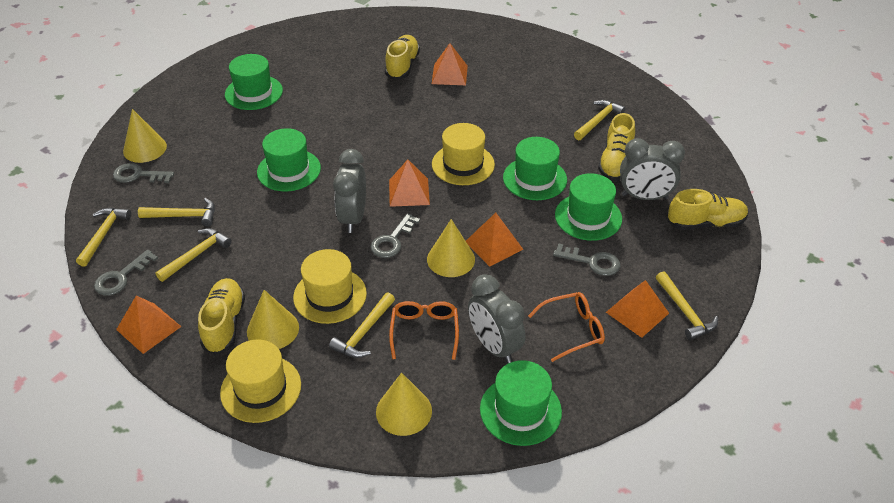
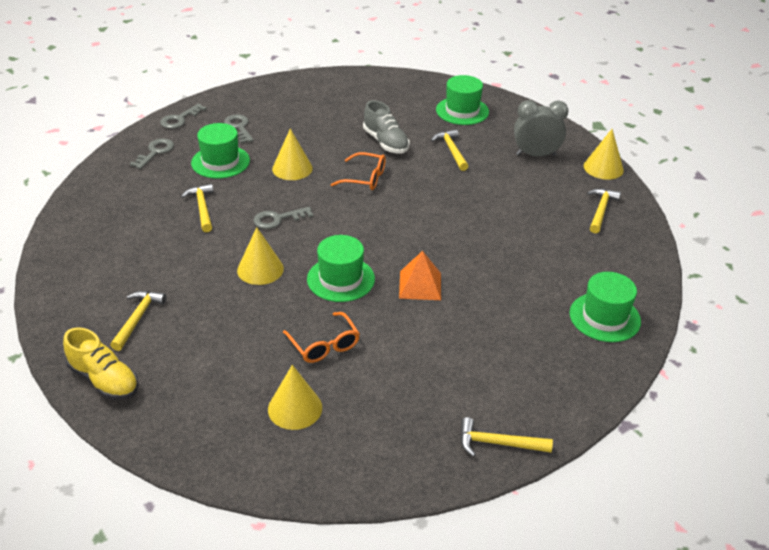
green hat: 5 -> 4
grey clock: 3 -> 1
grey shoe: 0 -> 1
orange pyramid: 5 -> 1
yellow hammer: 6 -> 5
yellow hat: 3 -> 0
yellow shoe: 4 -> 1

